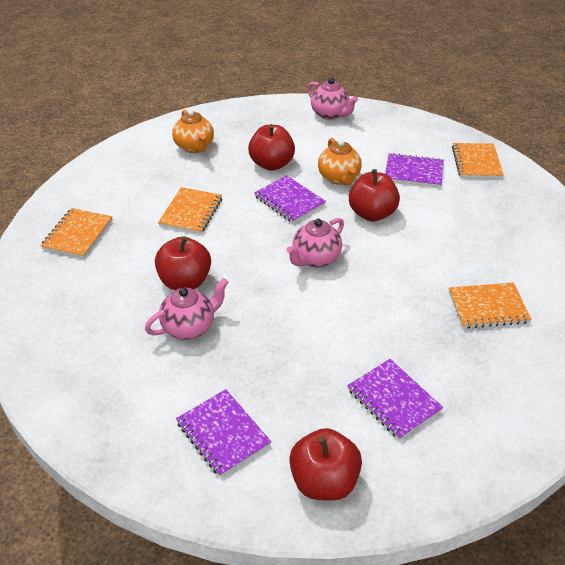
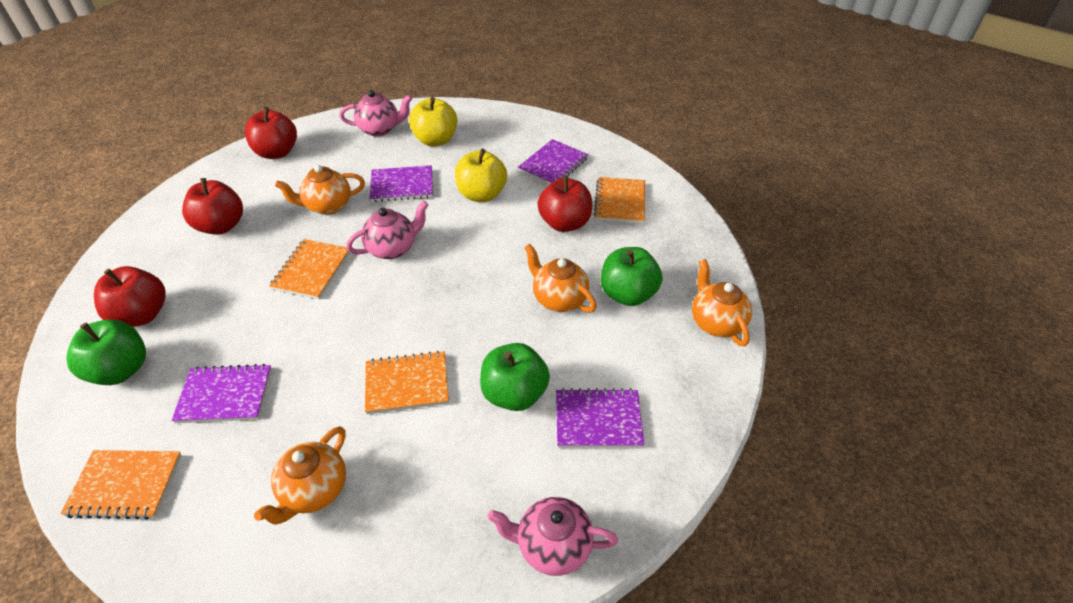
green apple: 0 -> 3
orange teapot: 2 -> 4
yellow apple: 0 -> 2

